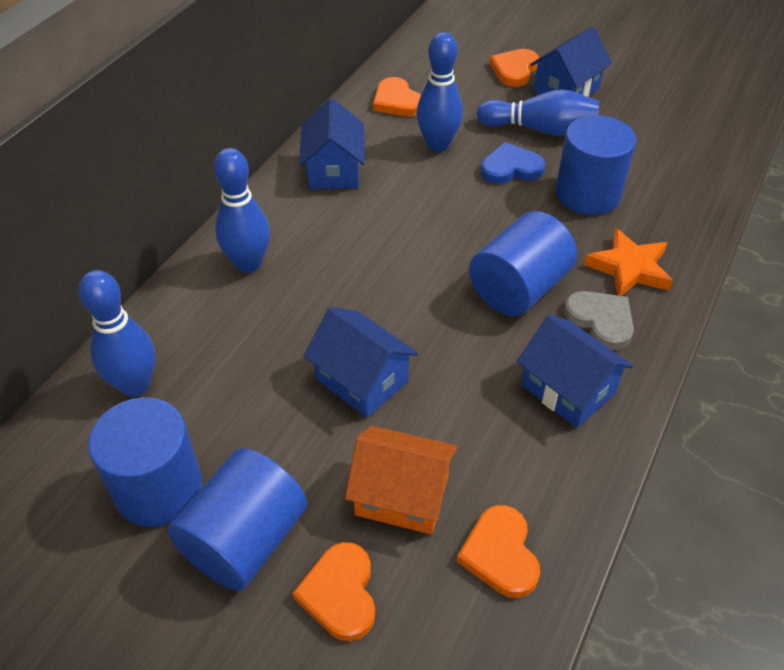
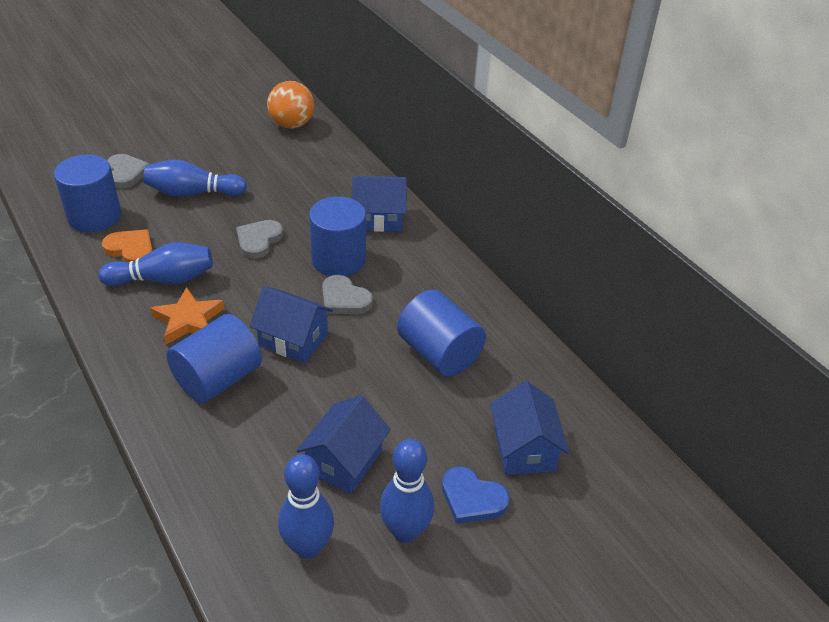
grey heart: 1 -> 3
orange ball: 0 -> 1
orange heart: 4 -> 1
orange house: 1 -> 0

